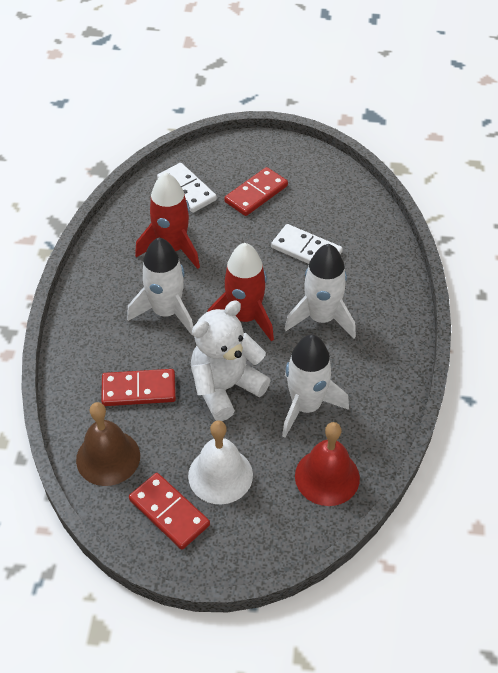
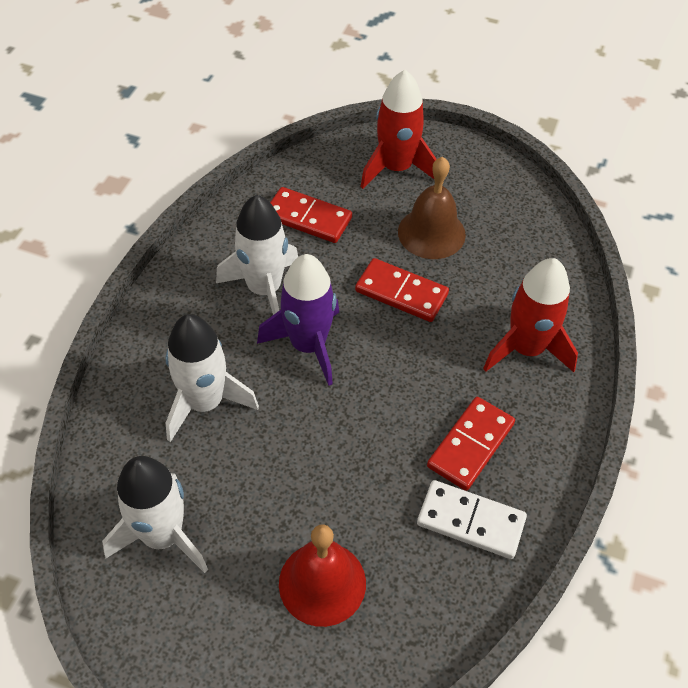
purple rocket: 0 -> 1
white bell: 1 -> 0
white domino: 2 -> 1
white teddy bear: 1 -> 0

